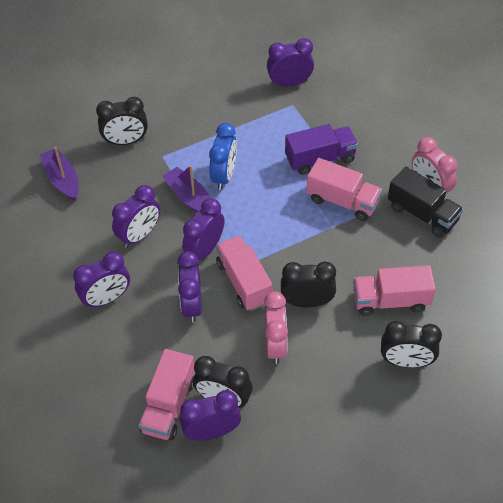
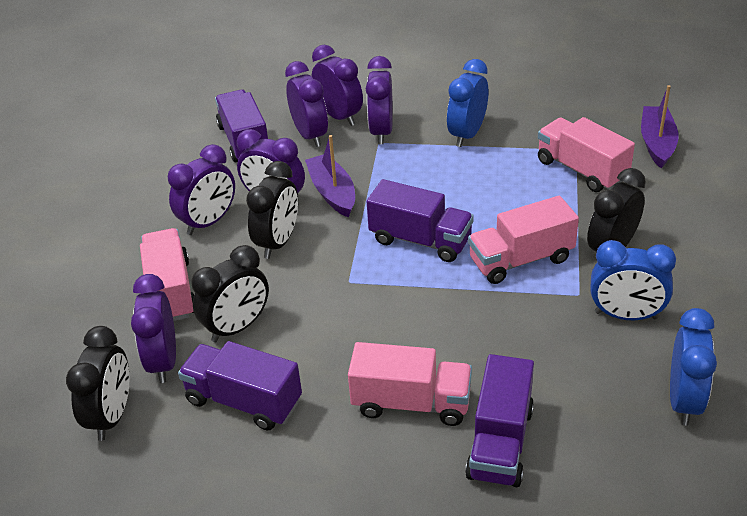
black truck: 1 -> 0
blue clock: 1 -> 3
pink clock: 2 -> 0
purple truck: 1 -> 4

